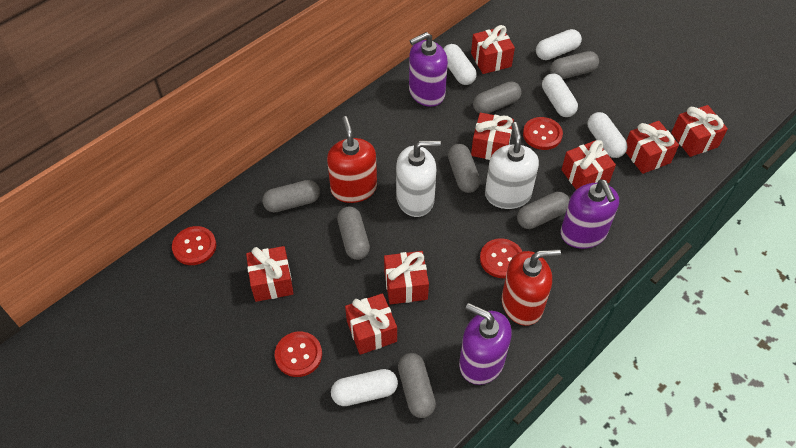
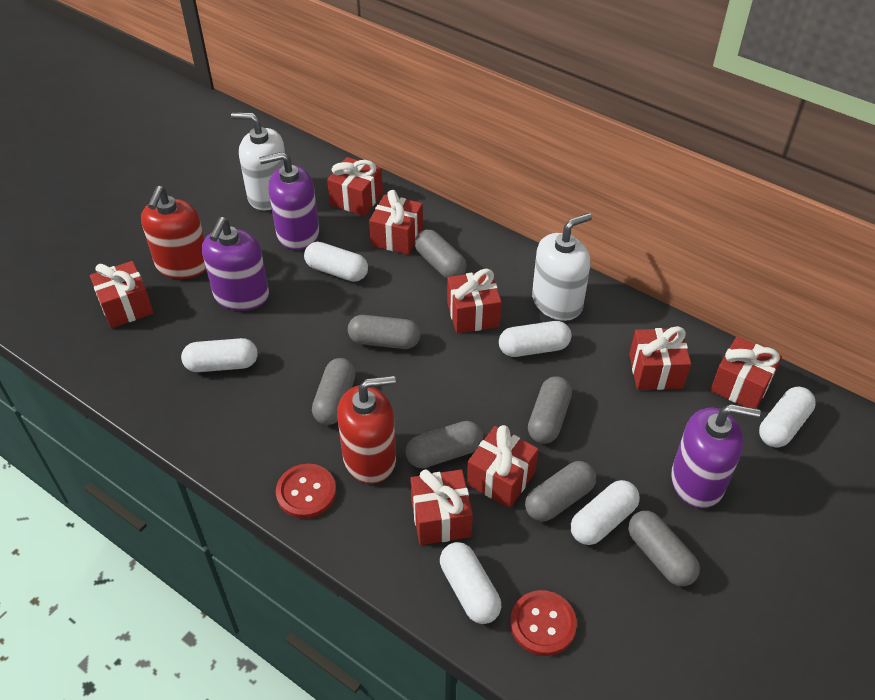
red button: 4 -> 2
white capsule: 5 -> 6

